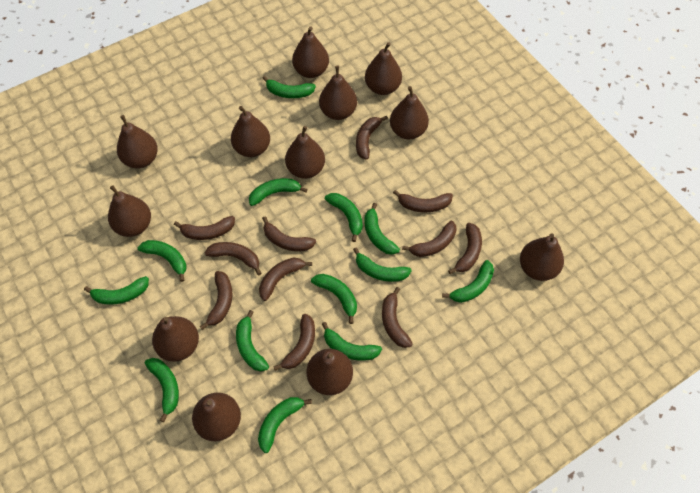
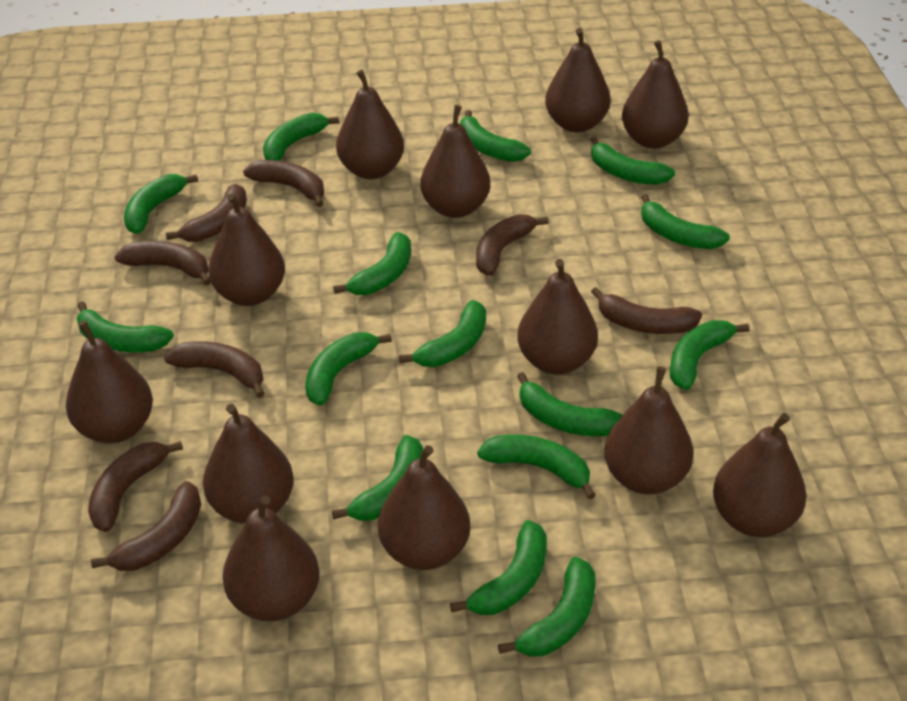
brown banana: 11 -> 8
green banana: 13 -> 15

